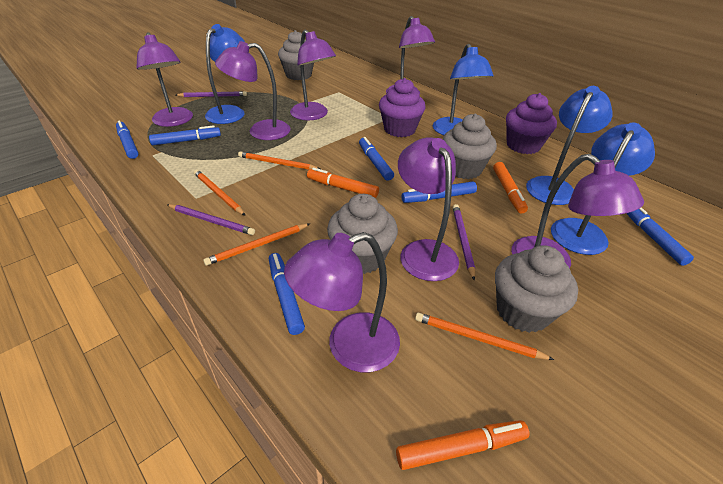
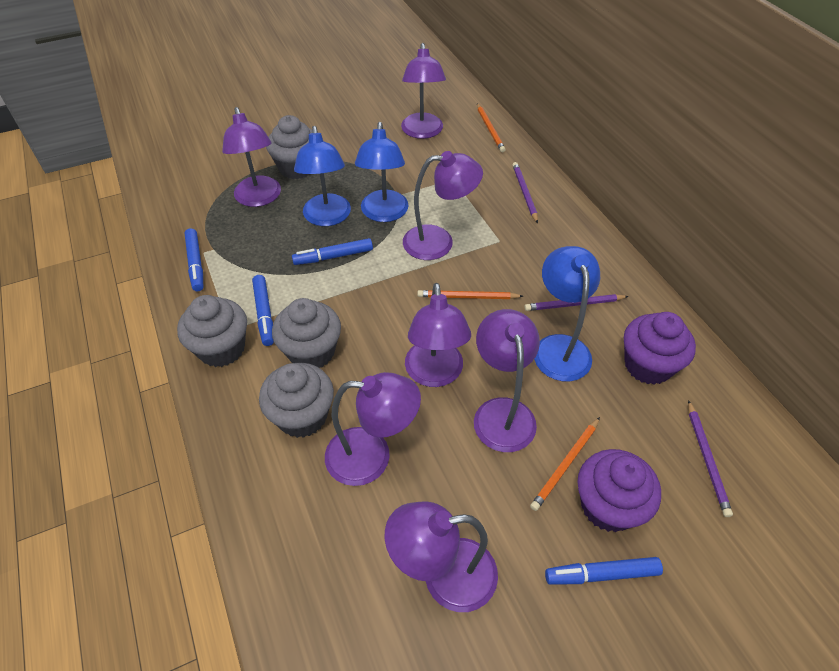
blue lamp: 4 -> 3
blue marker: 6 -> 4
orange marker: 3 -> 0
orange pencil: 4 -> 3

